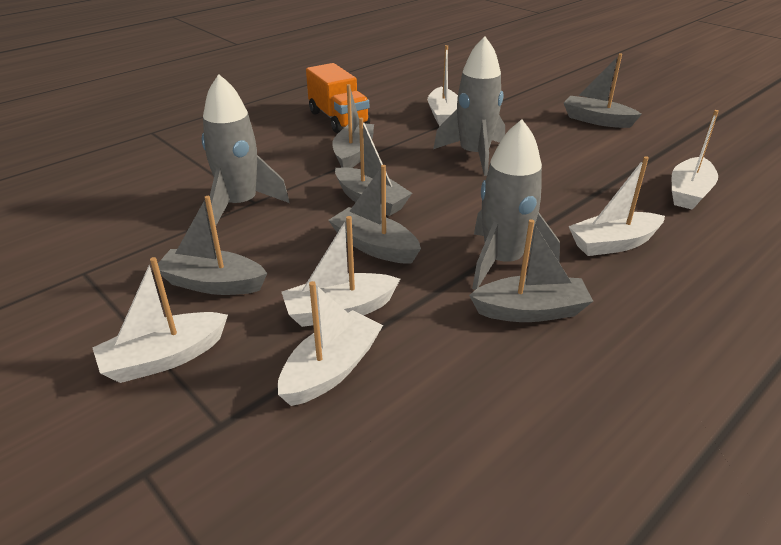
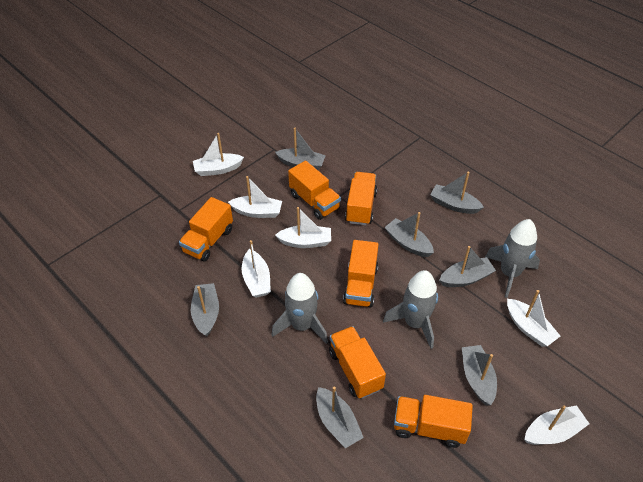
grey boat: 6 -> 7
orange truck: 1 -> 6

